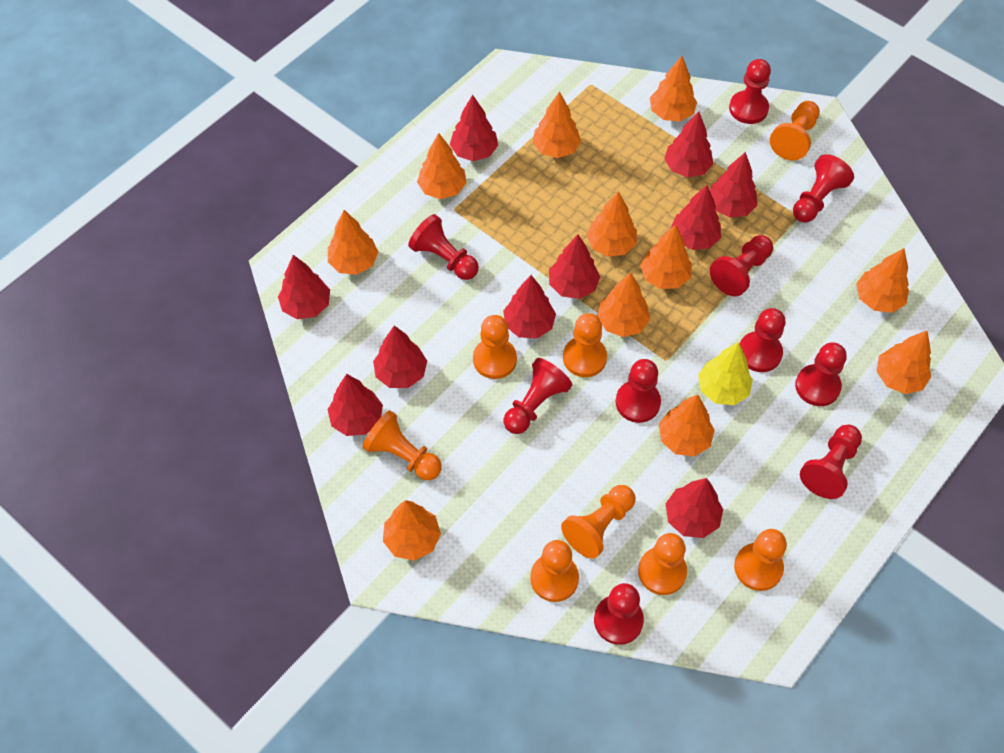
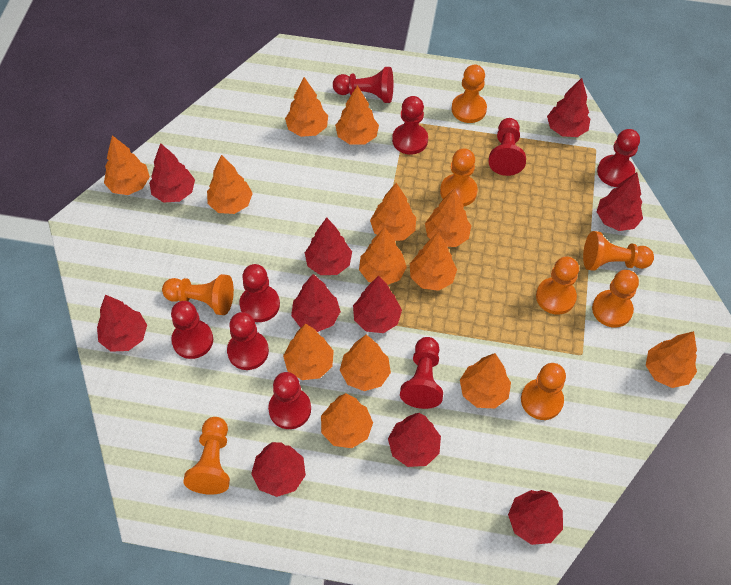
orange tree: 11 -> 13
red pawn: 10 -> 9
yellow tree: 1 -> 0

